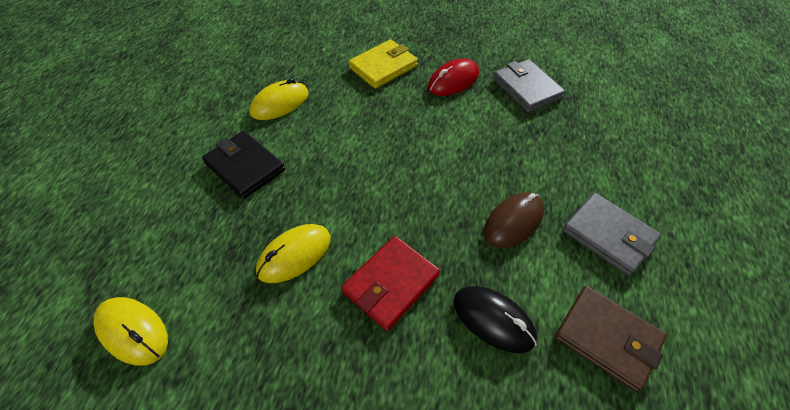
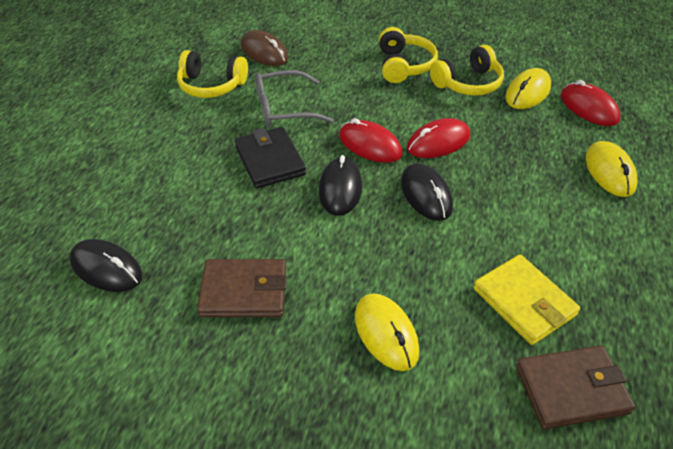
black mouse: 1 -> 3
brown wallet: 1 -> 2
grey glasses: 0 -> 1
grey wallet: 2 -> 0
red mouse: 1 -> 3
red wallet: 1 -> 0
yellow headphones: 0 -> 3

